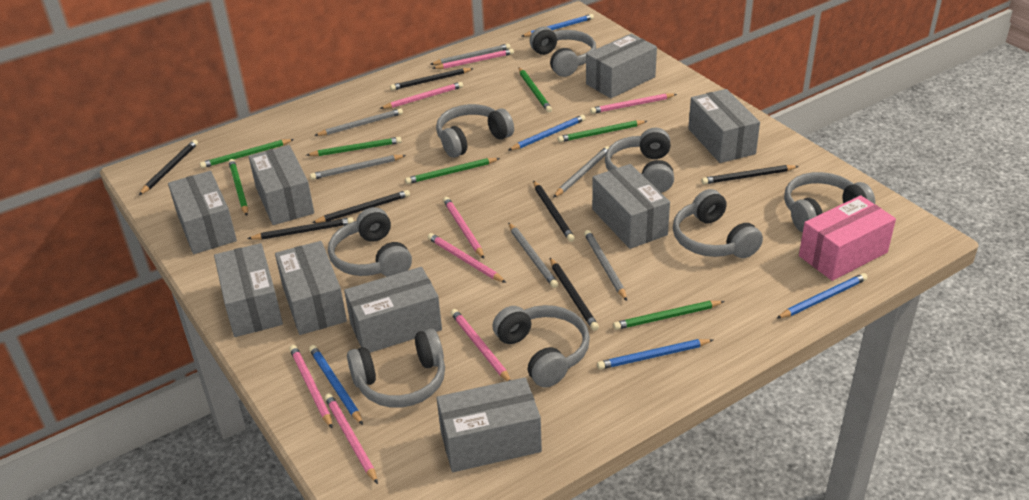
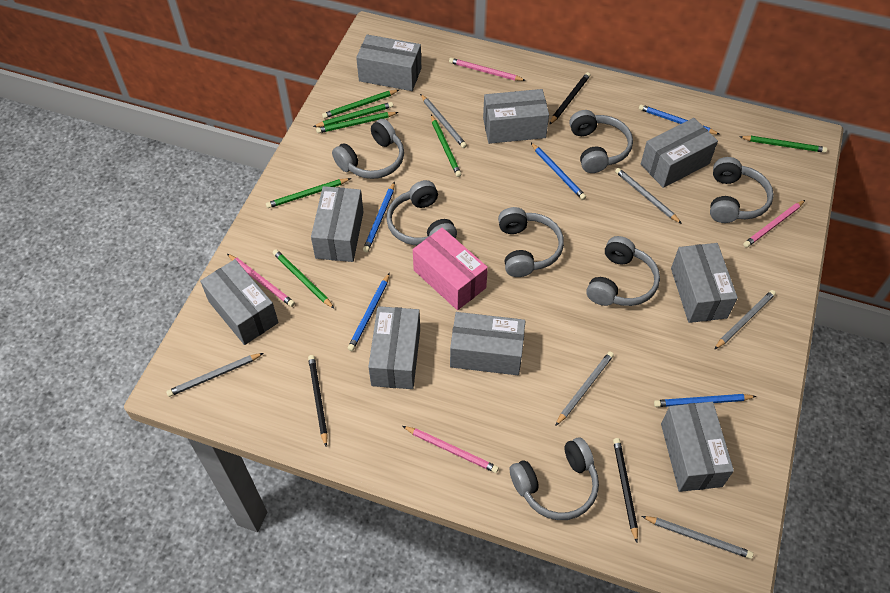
black pencil: 7 -> 3
grey headphones: 8 -> 7
pink pencil: 8 -> 4

